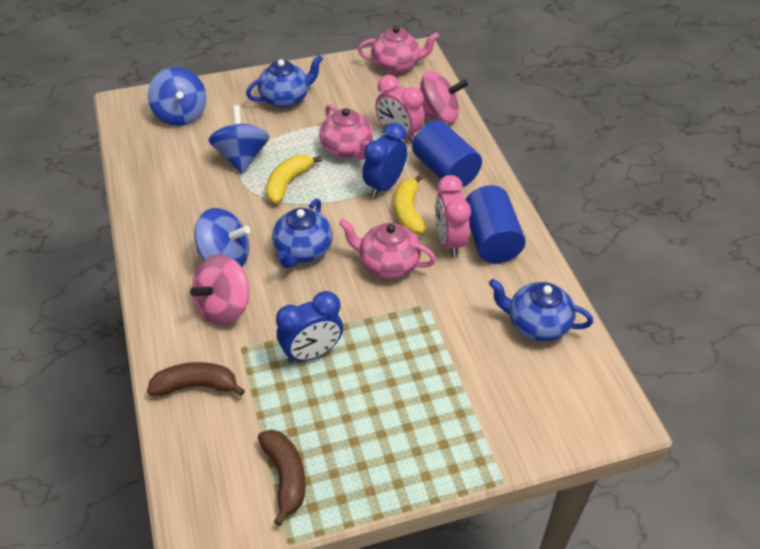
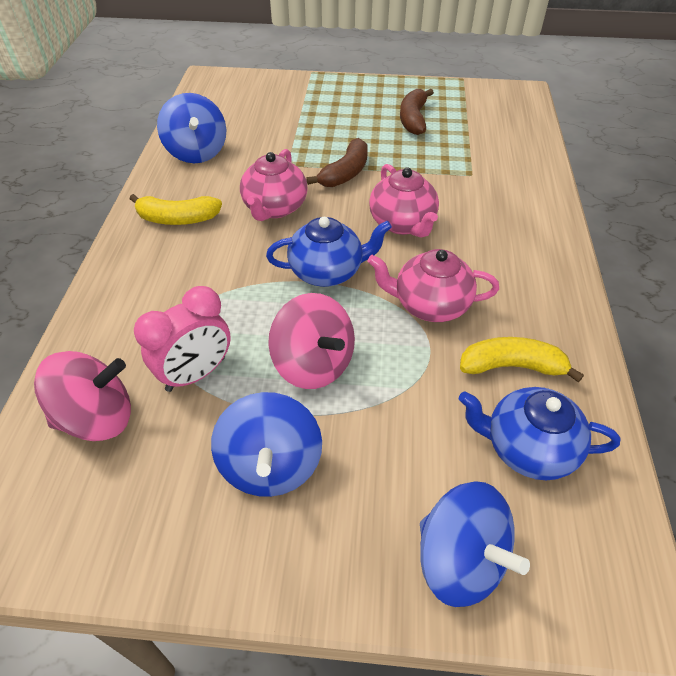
blue clock: 2 -> 0
blue cylinder: 2 -> 0
blue teapot: 3 -> 2
pink clock: 2 -> 1

